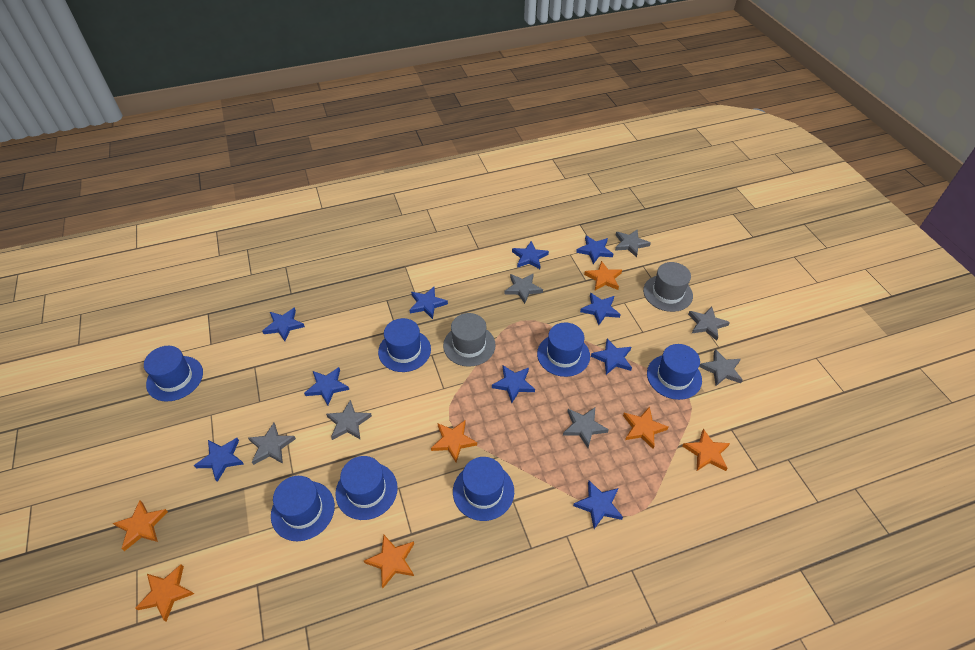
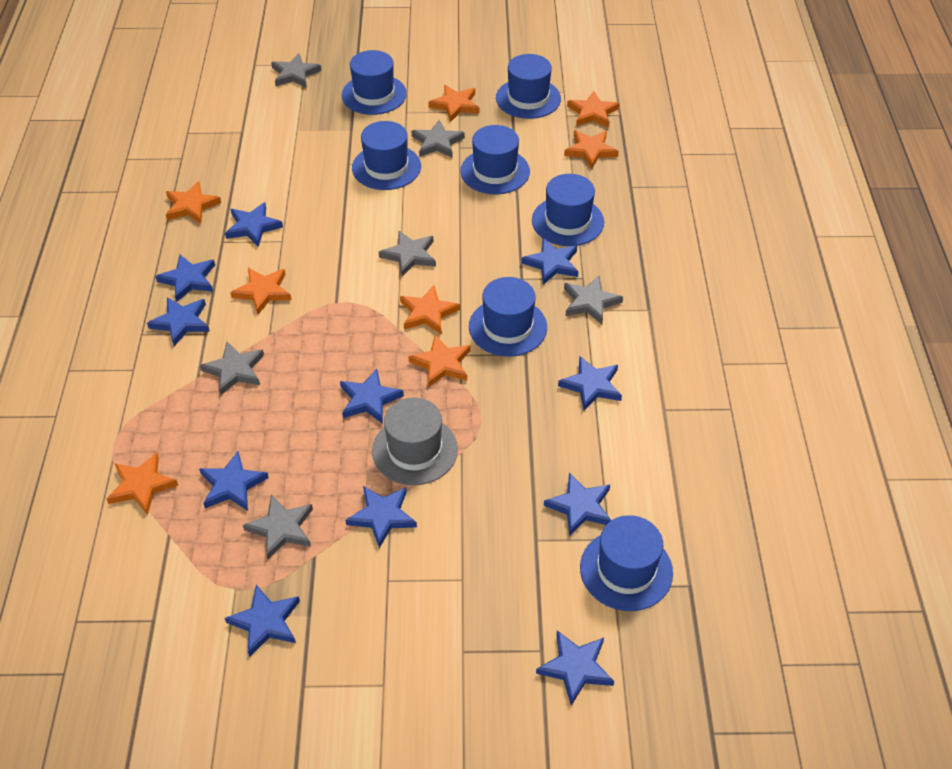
blue star: 10 -> 11
grey hat: 2 -> 1
grey star: 7 -> 6
orange star: 7 -> 8

